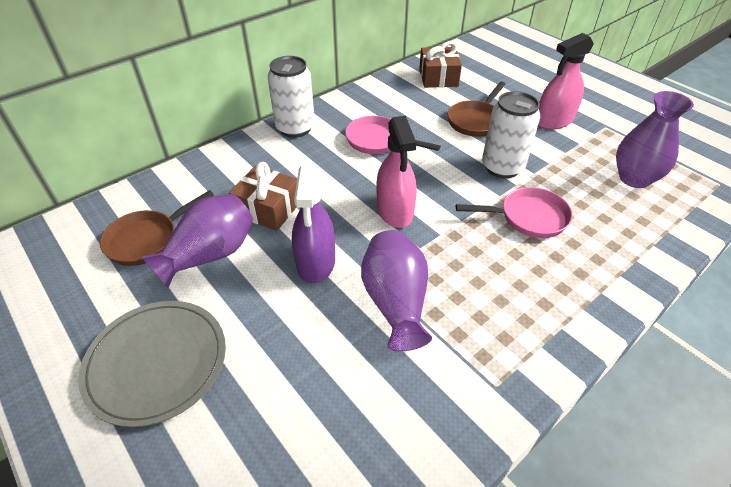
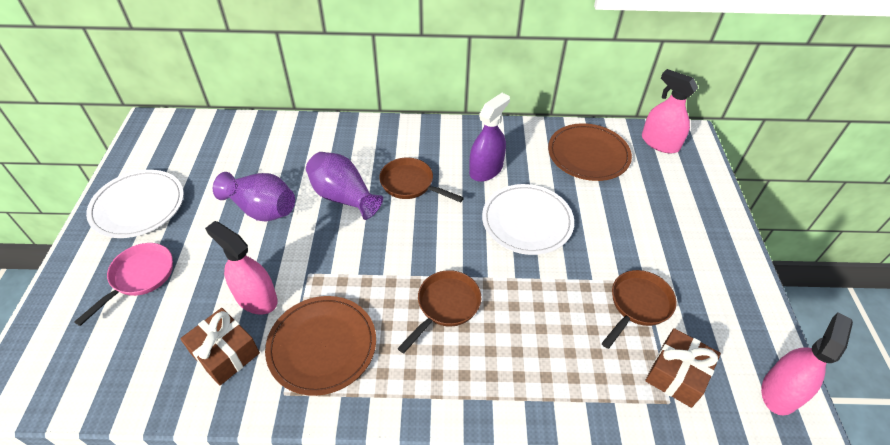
brown pan: 2 -> 3
brown plate: 0 -> 2
grey plate: 1 -> 0
pink pan: 2 -> 1
pink spray bottle: 2 -> 3
purple vase: 3 -> 2
white can: 2 -> 0
white plate: 0 -> 2

